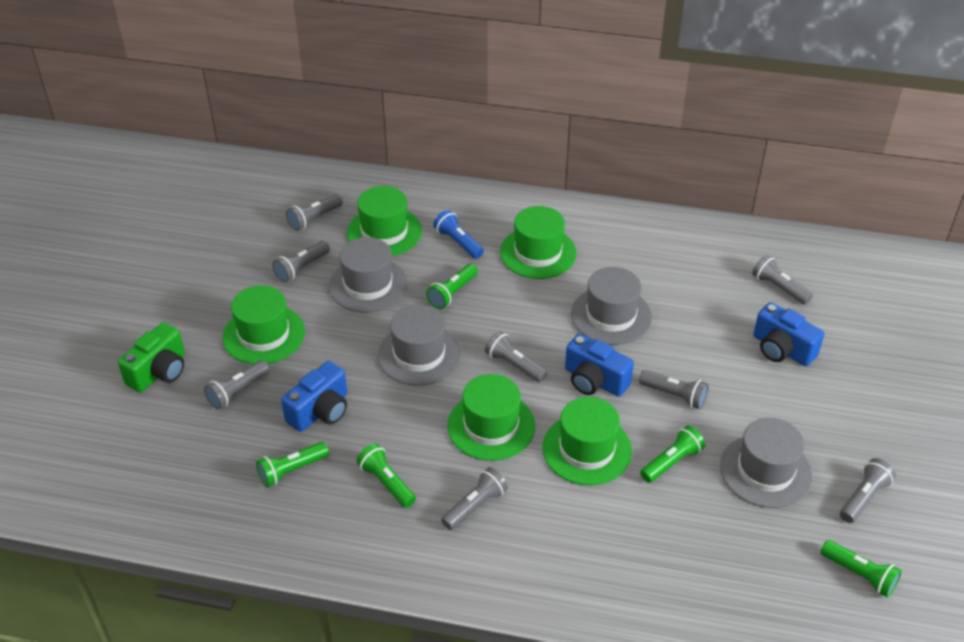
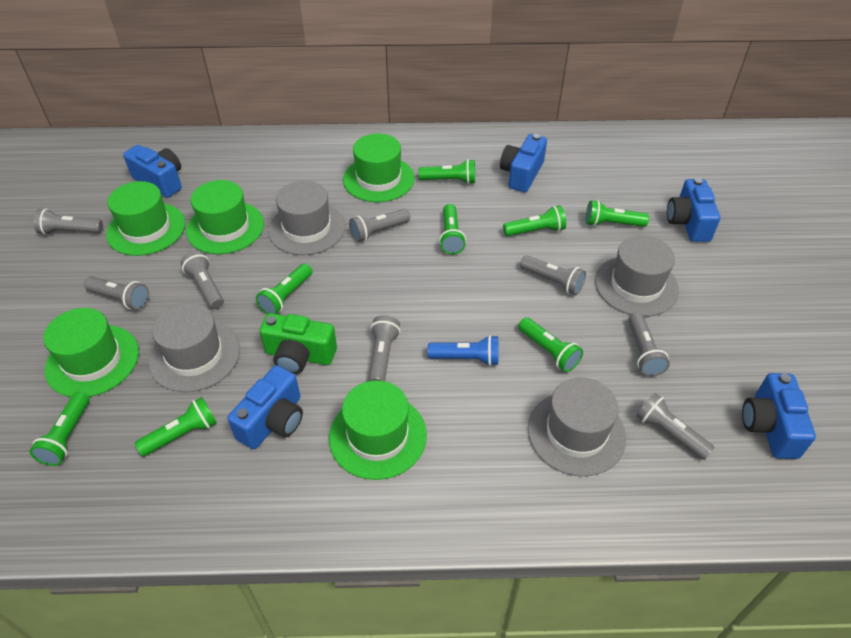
blue camera: 3 -> 5
green flashlight: 5 -> 8

